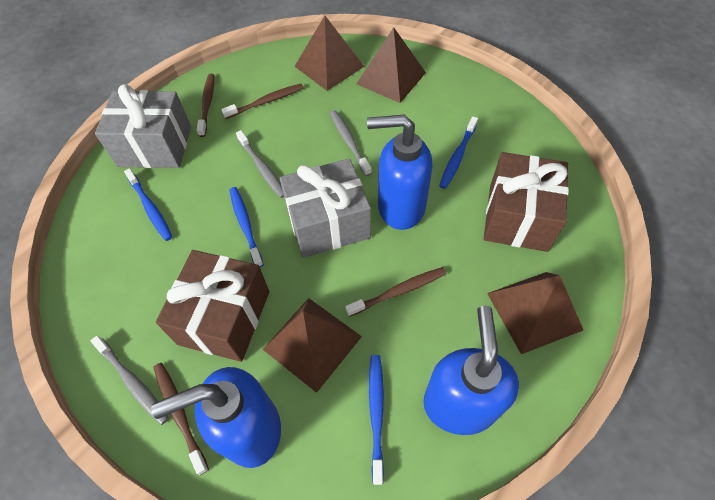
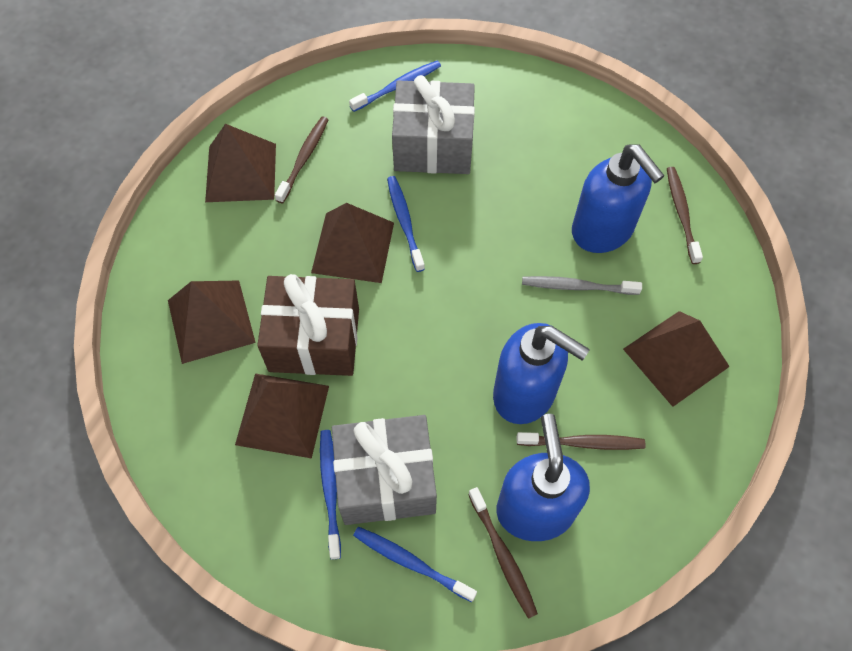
brown gift: 2 -> 1
brown pyramid: 4 -> 5
grey toothbrush: 3 -> 1

